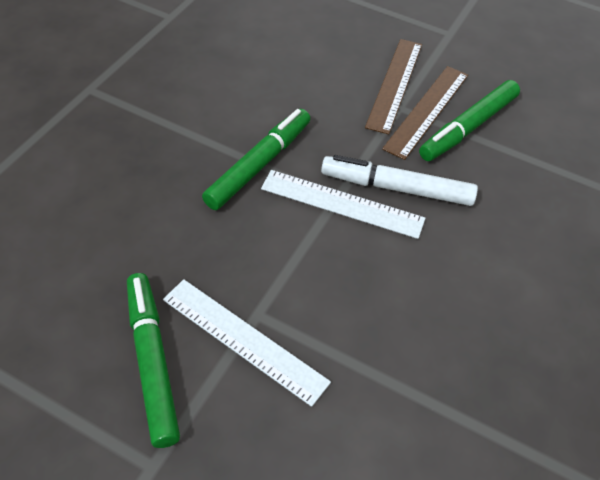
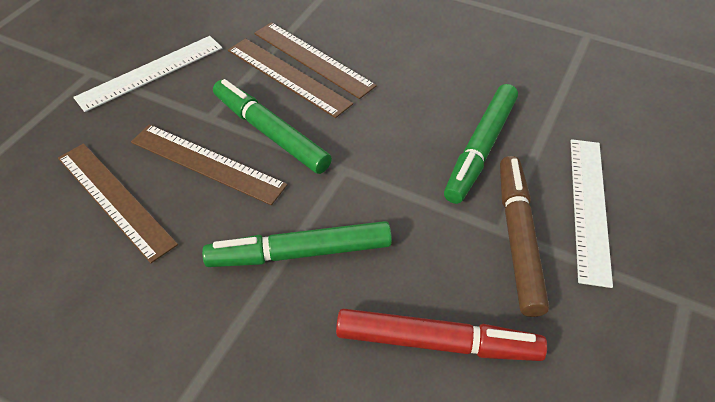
brown marker: 0 -> 1
brown ruler: 2 -> 4
red marker: 0 -> 1
white marker: 1 -> 0

